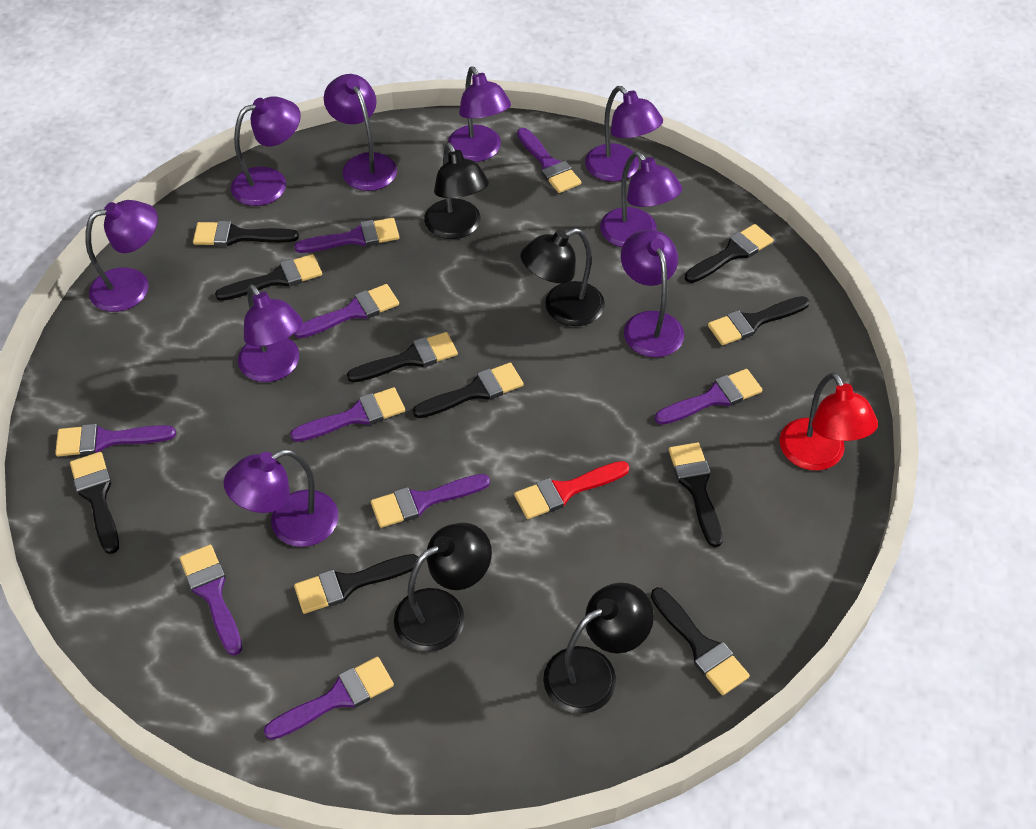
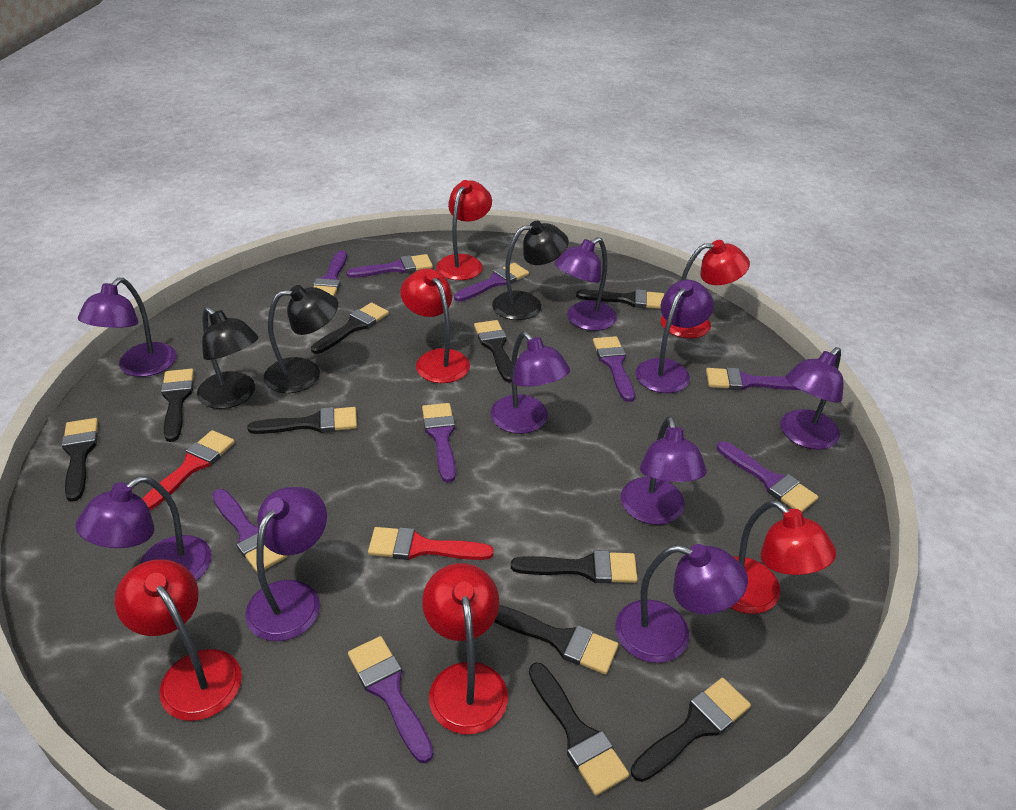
black lamp: 4 -> 3
red brush: 1 -> 2
red lamp: 1 -> 6

